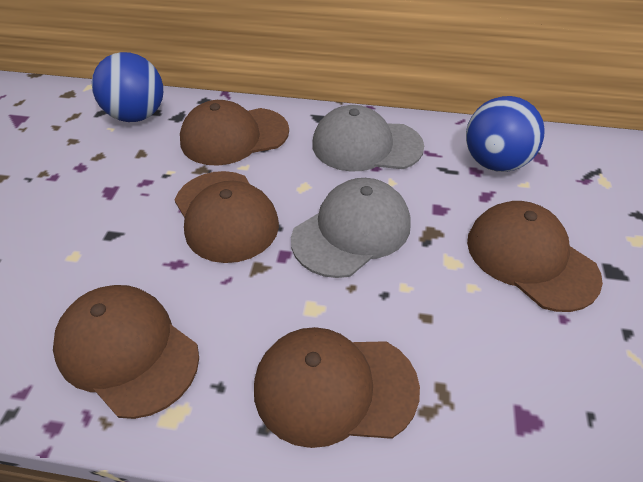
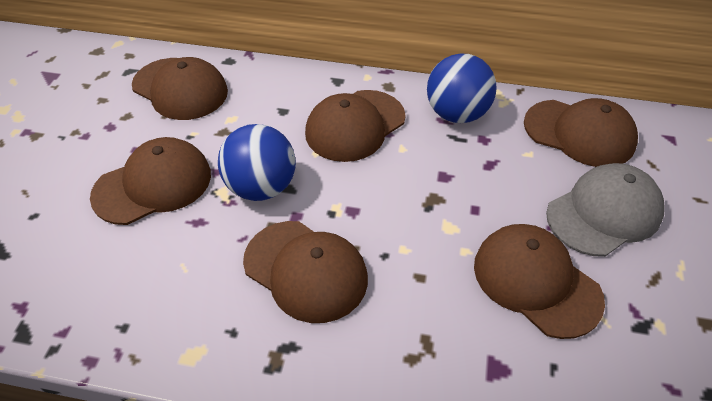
brown cap: 5 -> 6
grey cap: 2 -> 1

